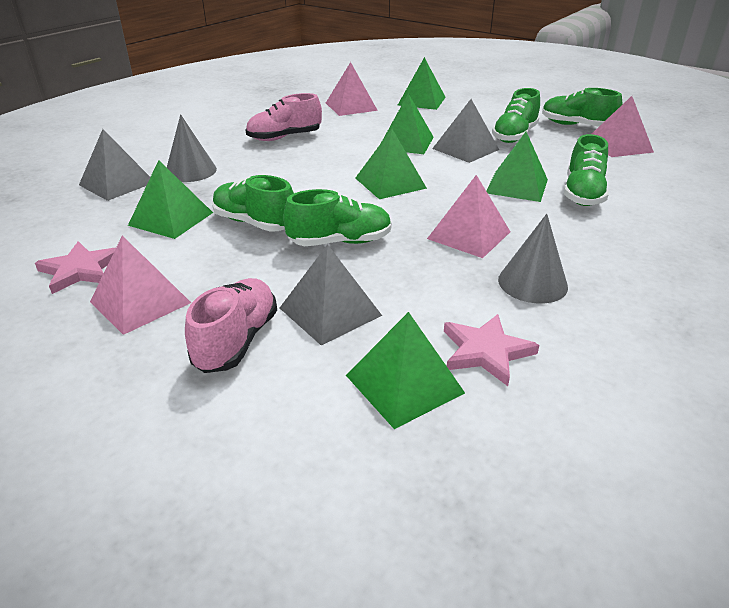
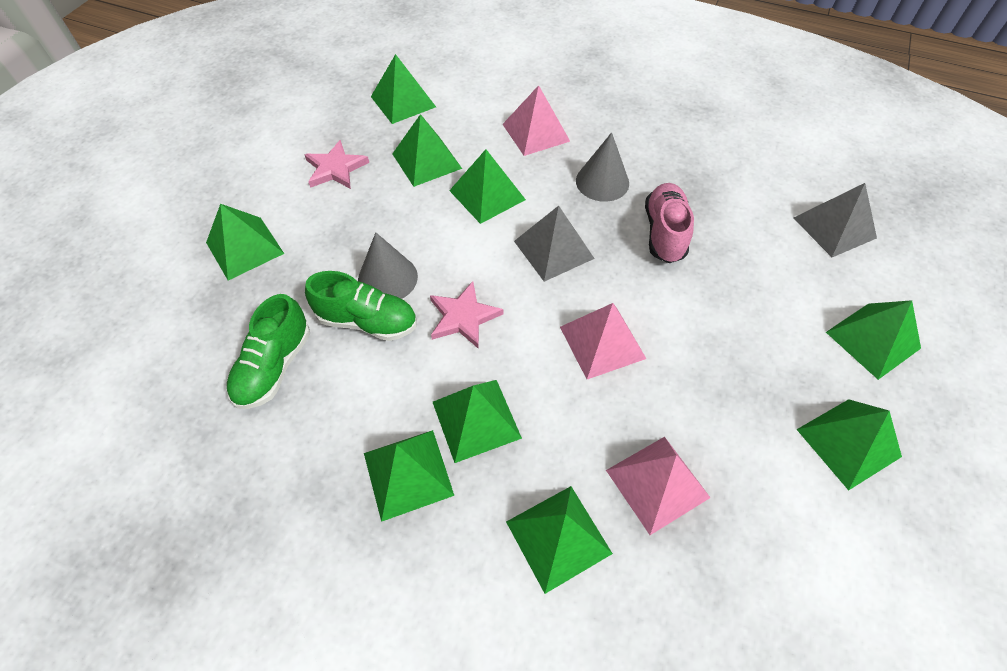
green pyramid: 6 -> 9
green shoe: 5 -> 2
grey pyramid: 3 -> 2
pink pyramid: 4 -> 3
pink shoe: 2 -> 1

